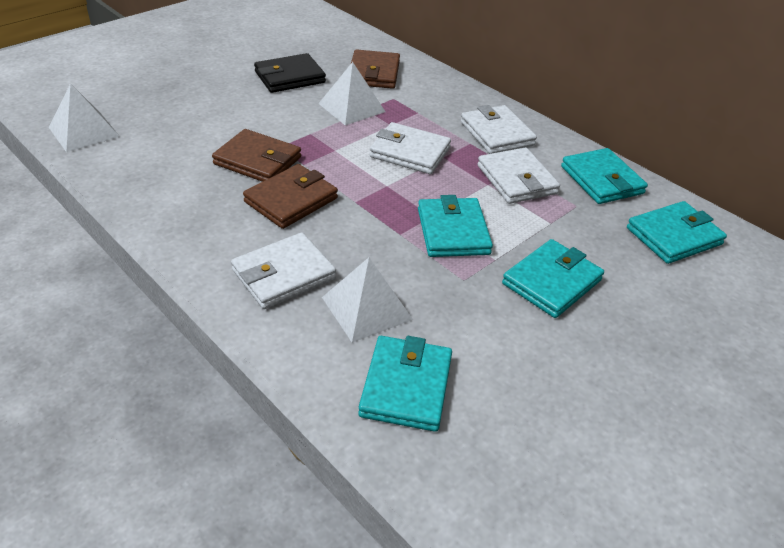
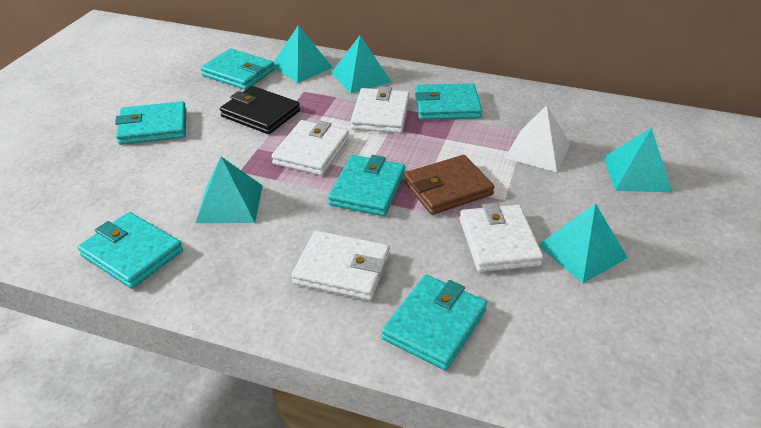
brown wallet: 3 -> 1
turquoise pyramid: 0 -> 5
turquoise wallet: 5 -> 6
white pyramid: 3 -> 1

